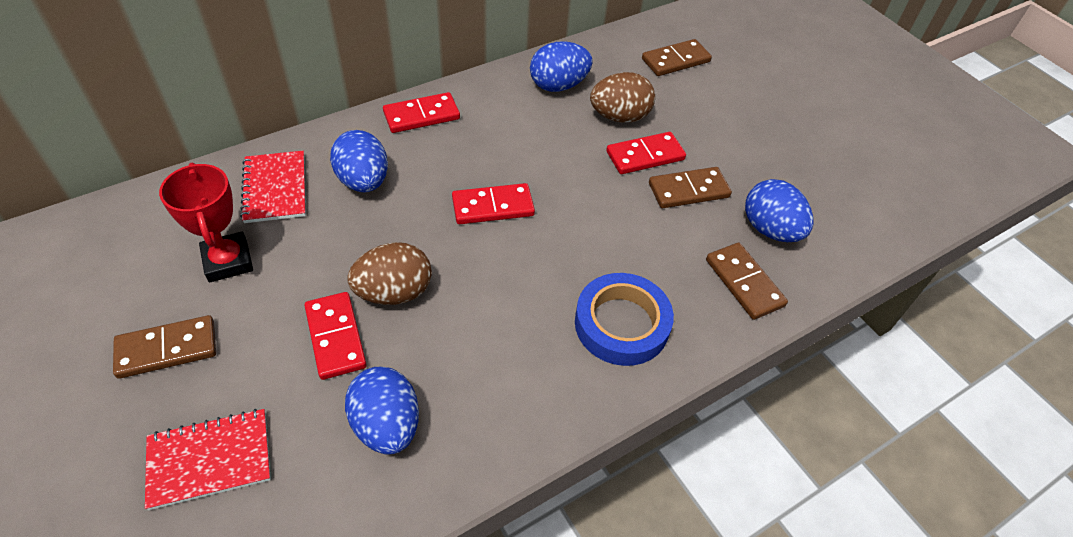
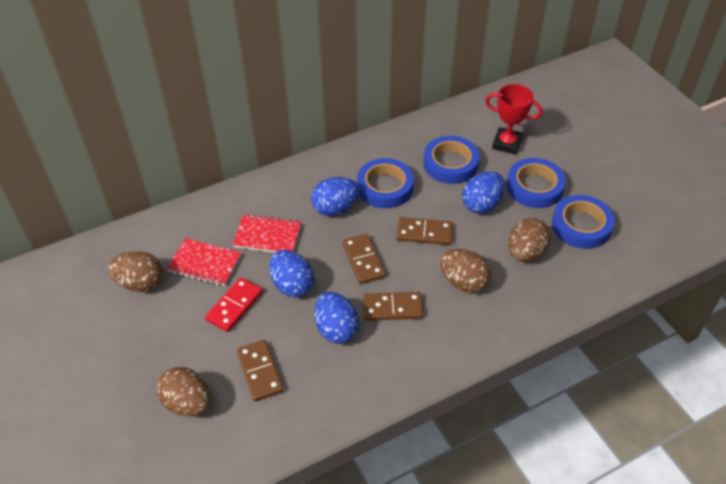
blue tape: 1 -> 4
brown egg: 2 -> 4
red domino: 4 -> 1

